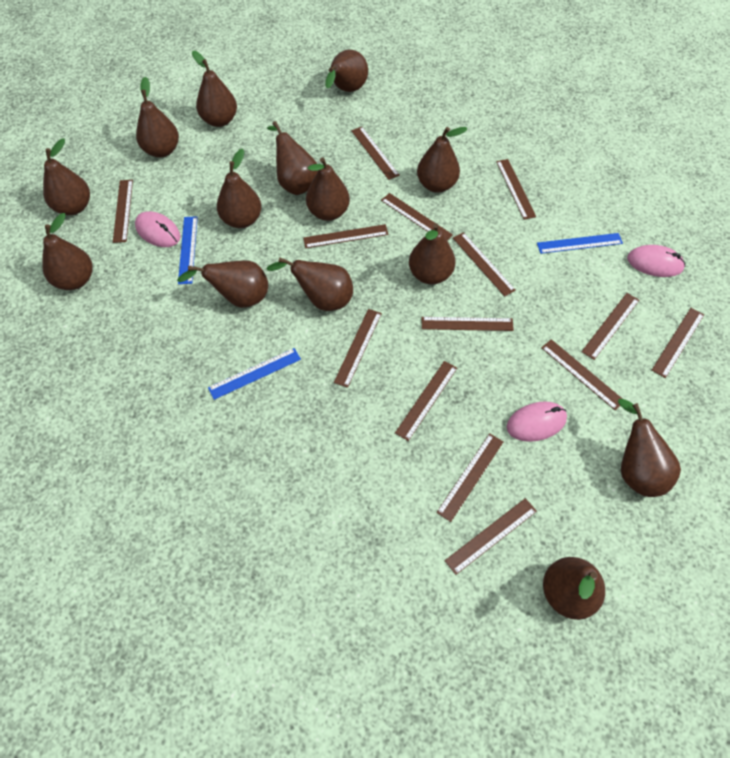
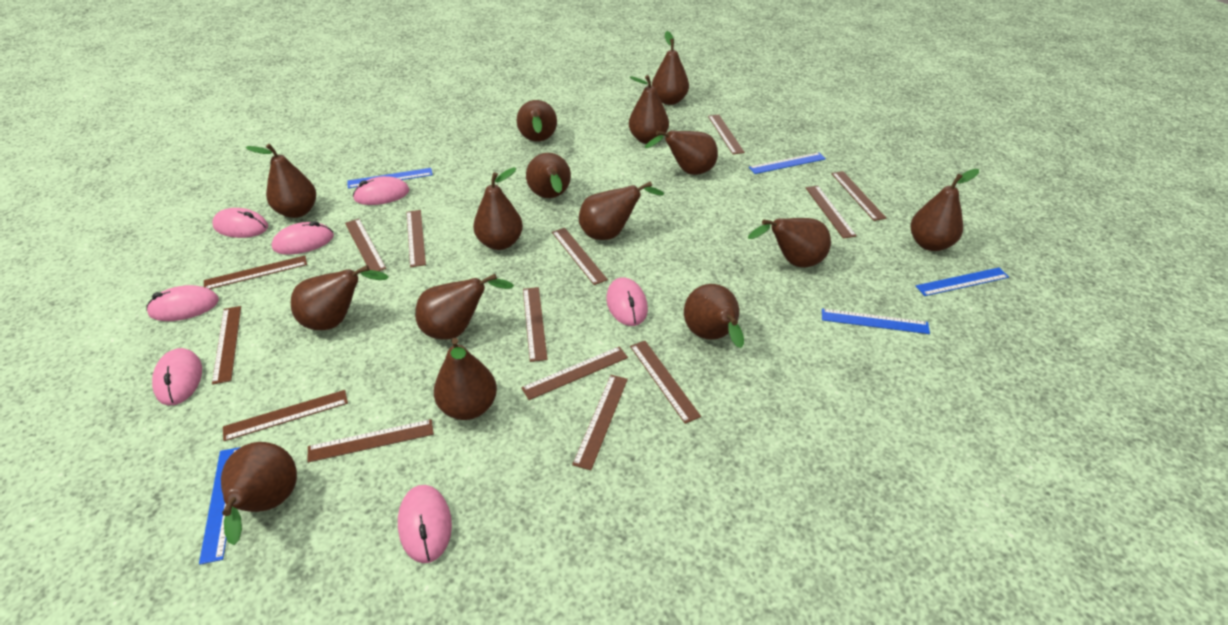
blue ruler: 3 -> 5
brown pear: 14 -> 15
pink mouse: 3 -> 7

